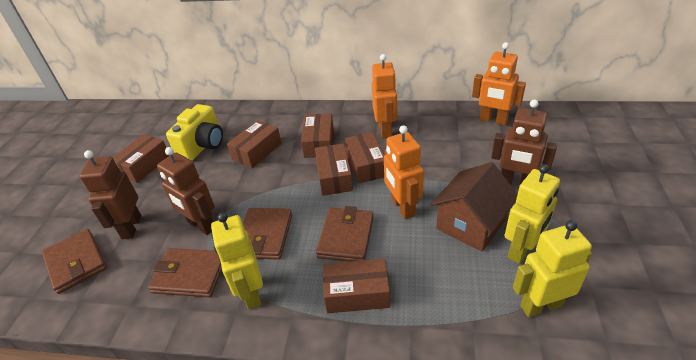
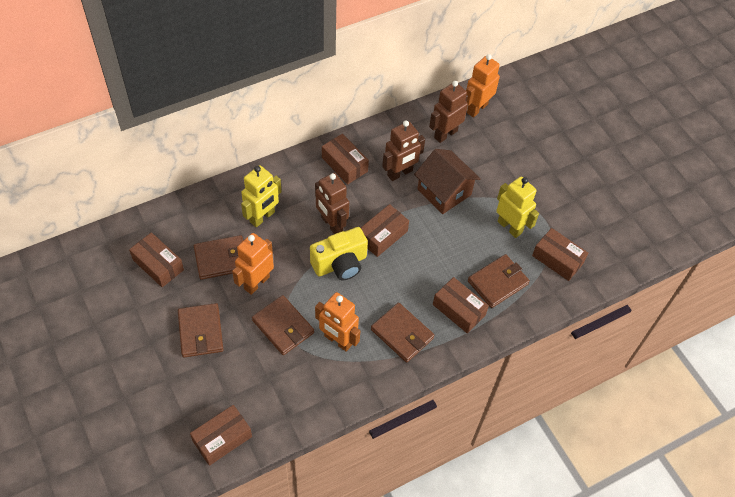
brown wallet: 4 -> 5
yellow robot: 3 -> 2

